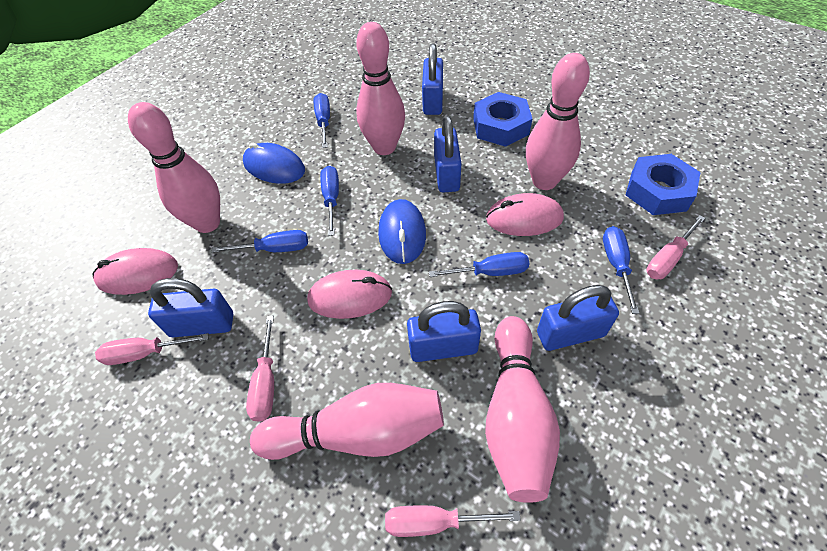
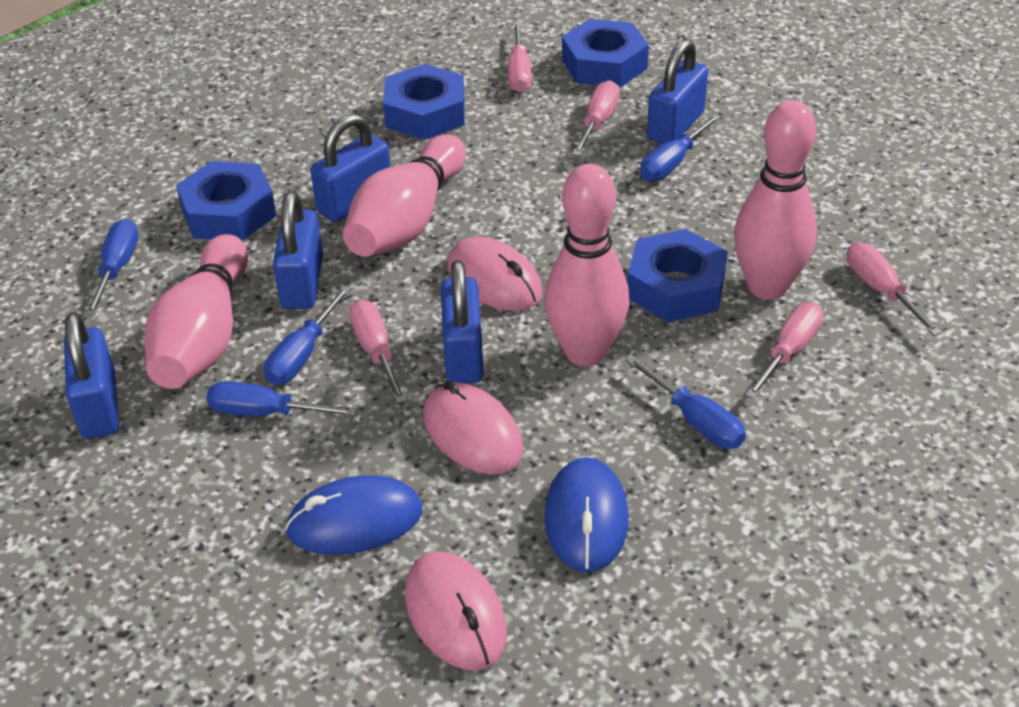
blue nut: 2 -> 4
pink bowling pin: 5 -> 4
pink screwdriver: 4 -> 5

